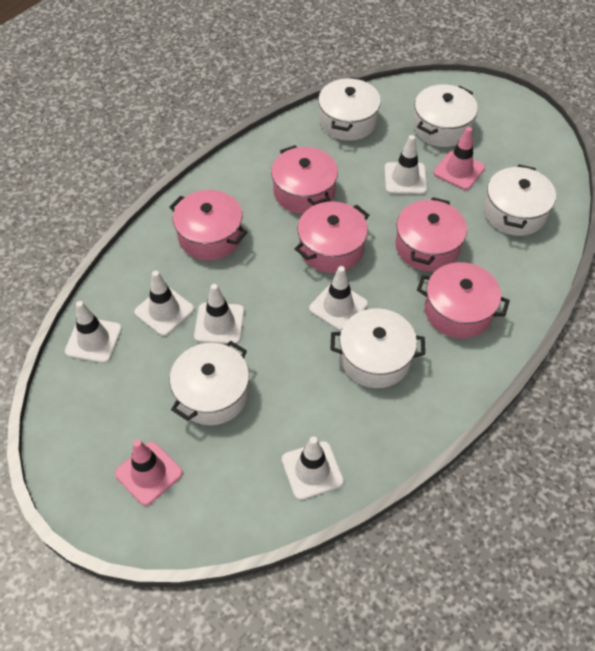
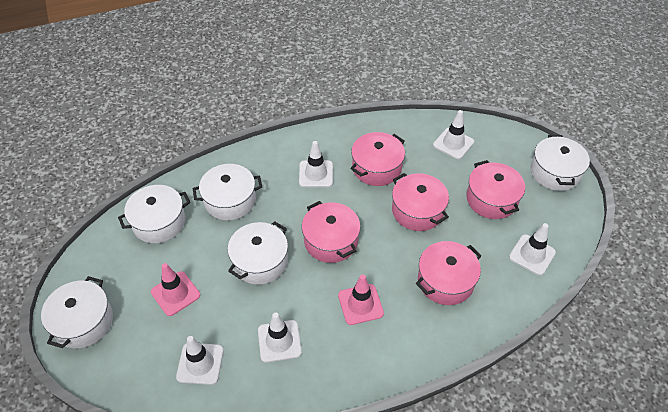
white traffic cone: 6 -> 5

